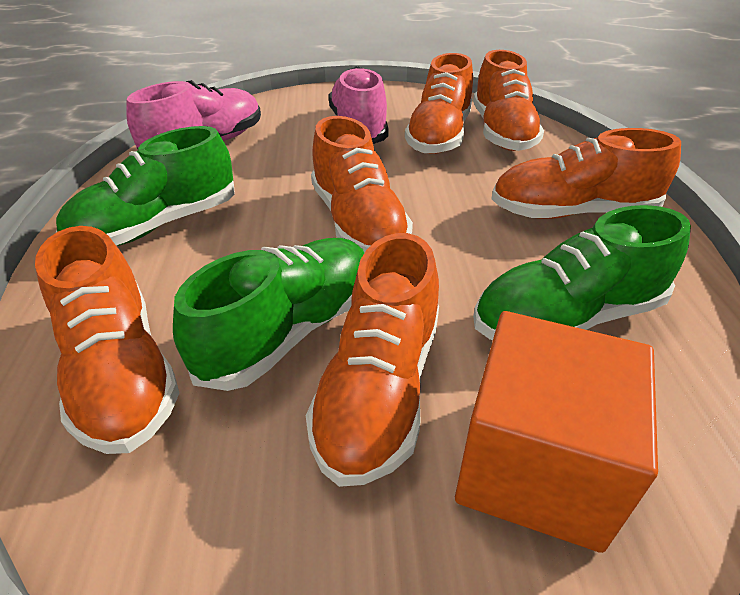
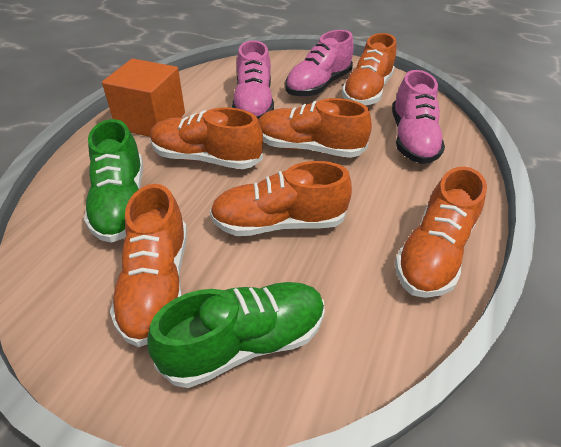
green shoe: 3 -> 2
pink shoe: 2 -> 3

